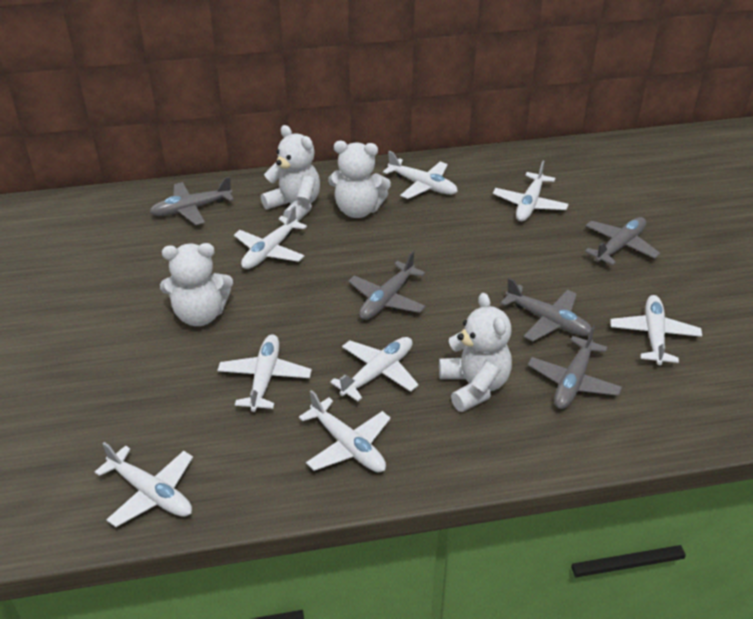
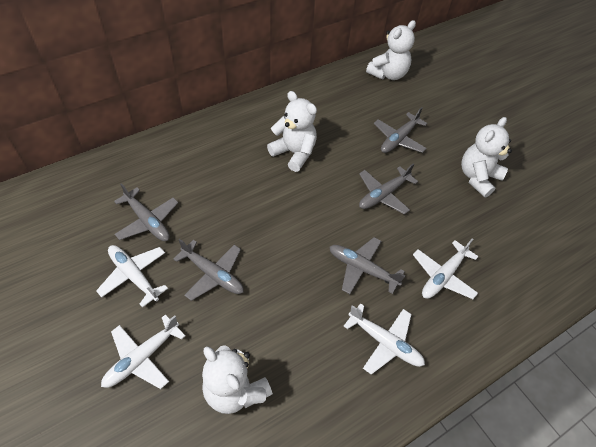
white plane: 8 -> 4

